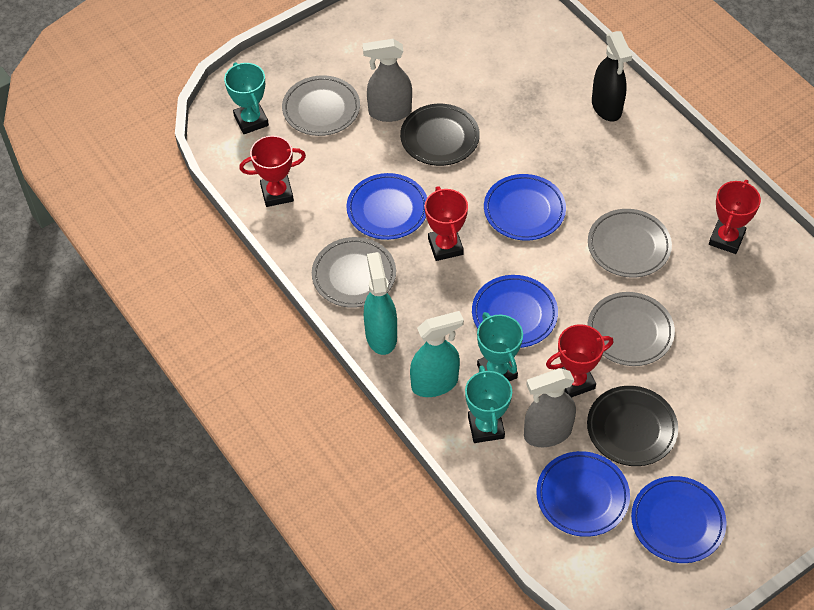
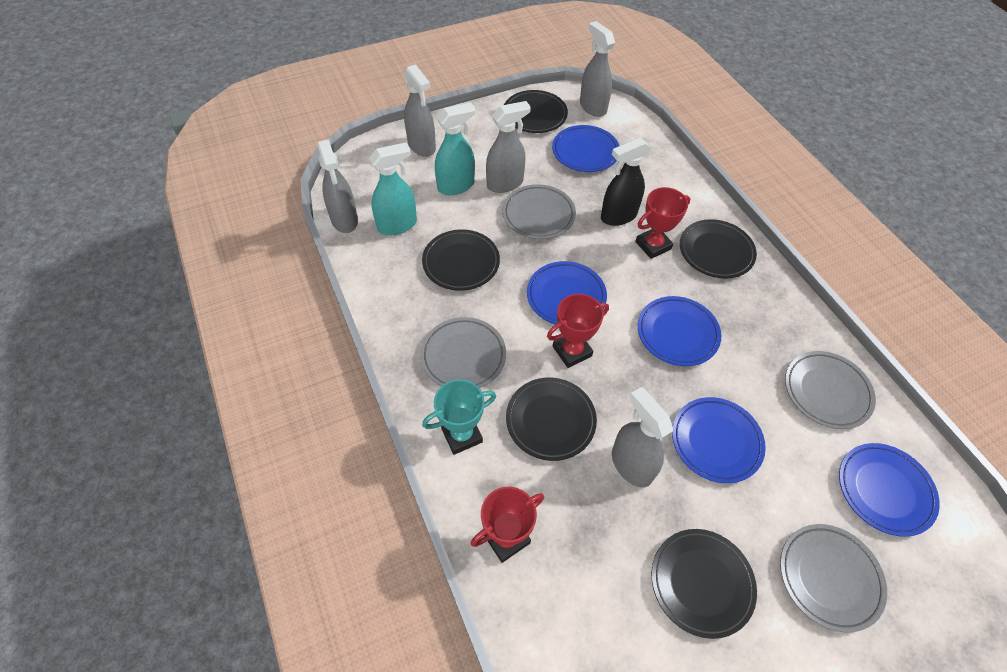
black plate: 2 -> 5
grey spray bottle: 2 -> 5
red trophy: 4 -> 3
turquoise trophy: 3 -> 1

